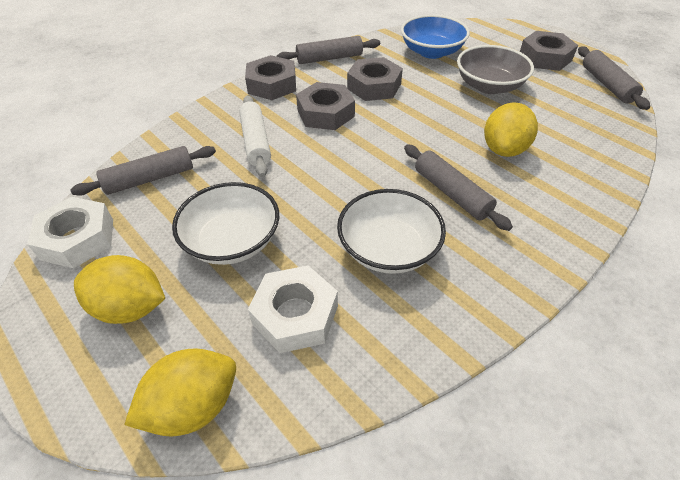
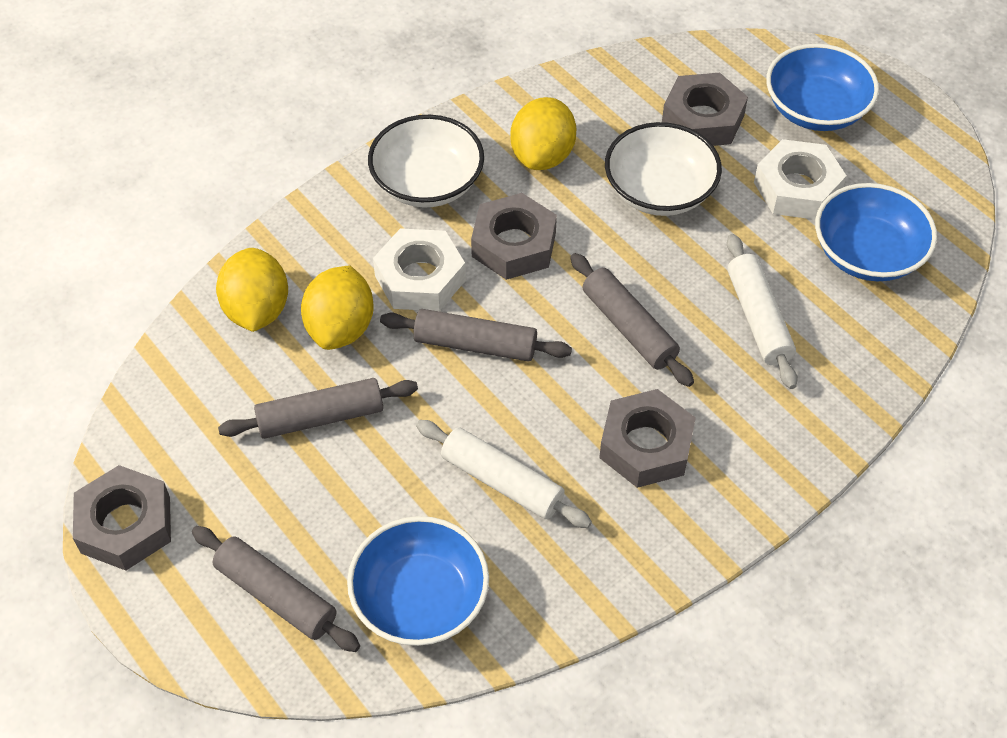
blue bowl: 1 -> 3
grey bowl: 1 -> 0
white rolling pin: 1 -> 2

